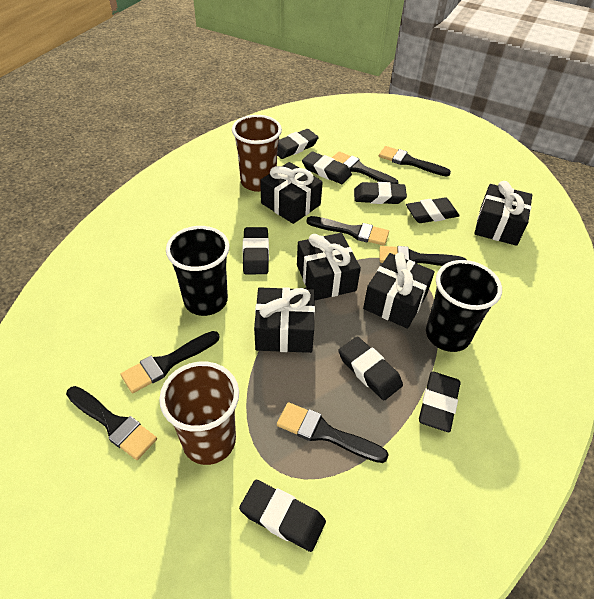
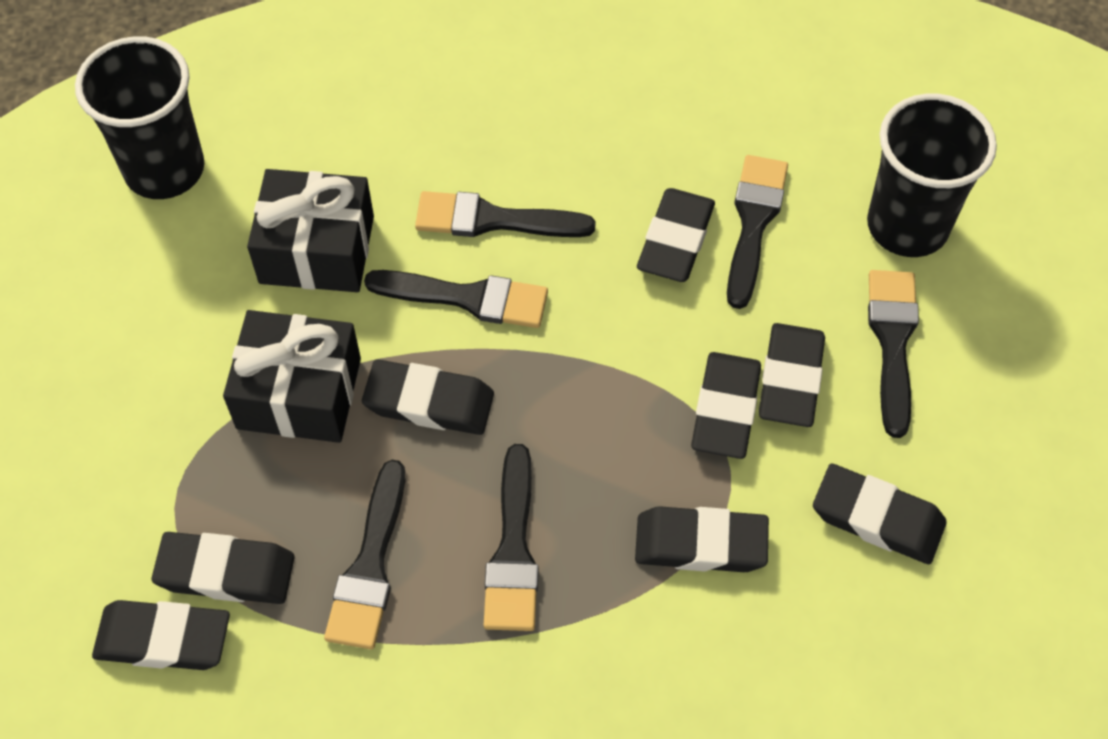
black brush: 7 -> 6
black gift: 5 -> 2
brown cup: 2 -> 0

